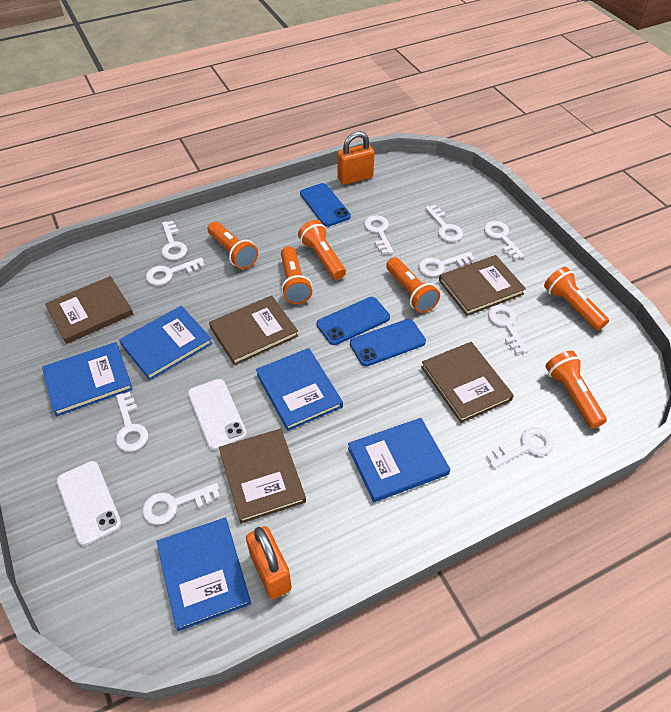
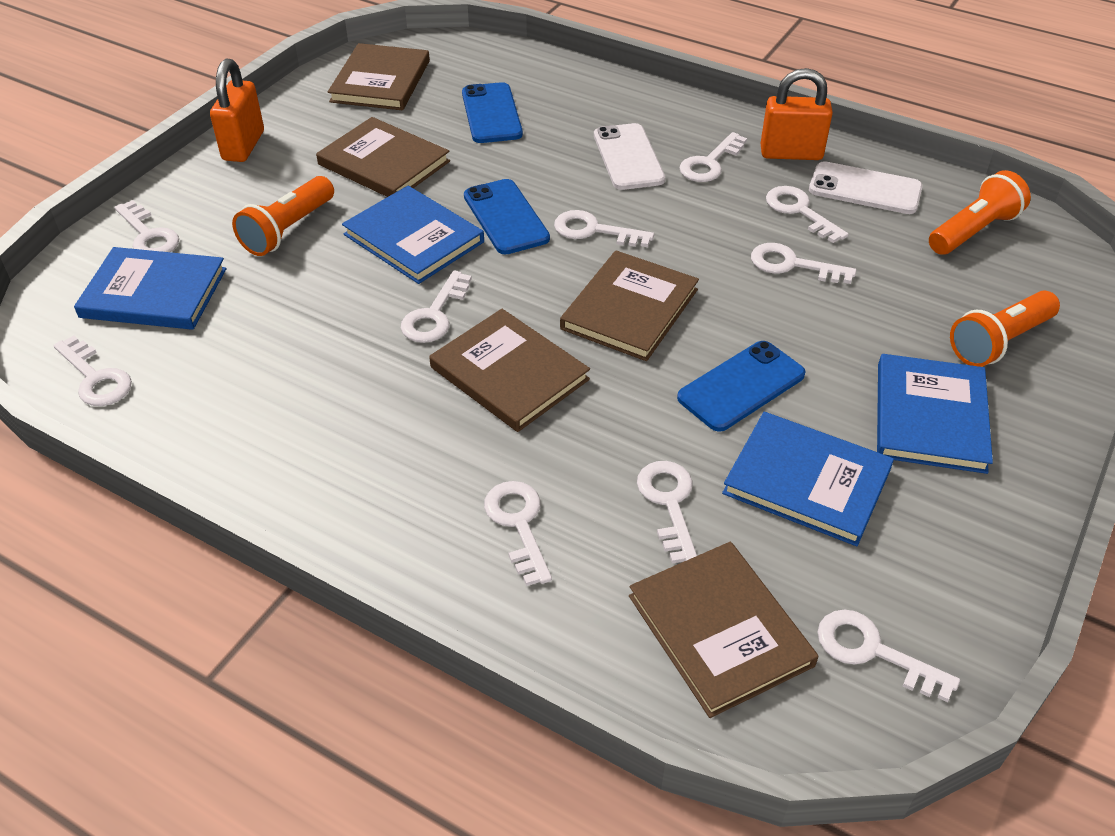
blue book: 5 -> 4
orange flashlight: 6 -> 3

